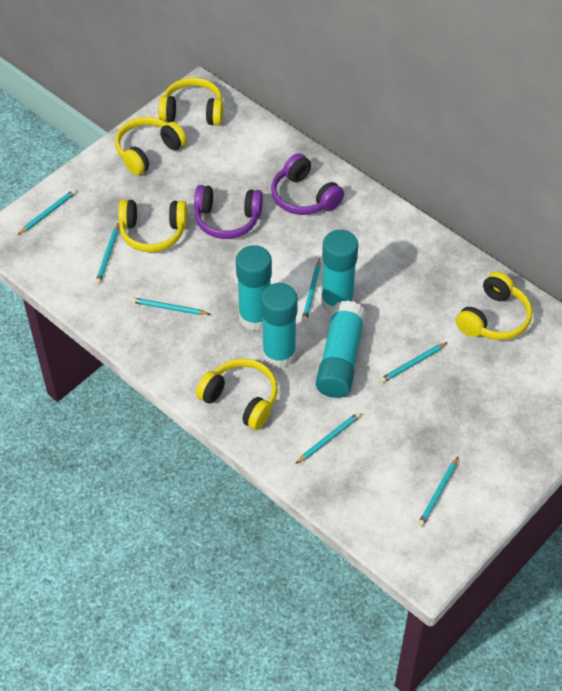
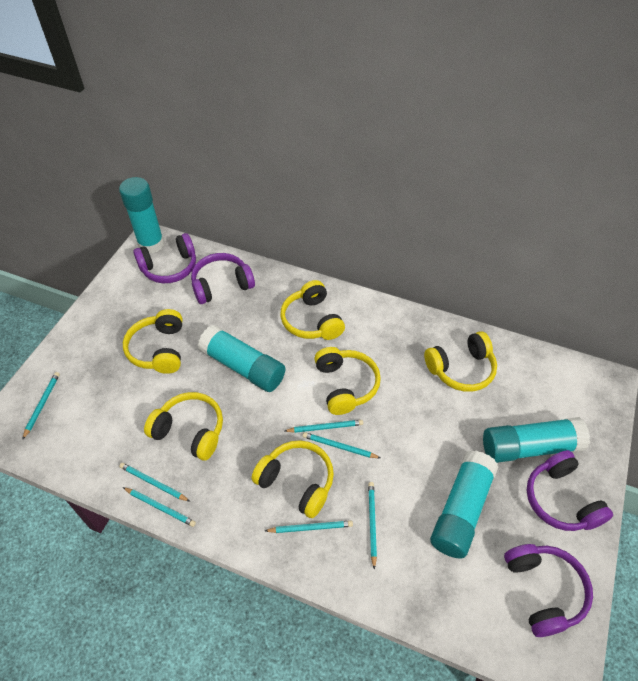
purple headphones: 2 -> 4
yellow headphones: 5 -> 6

